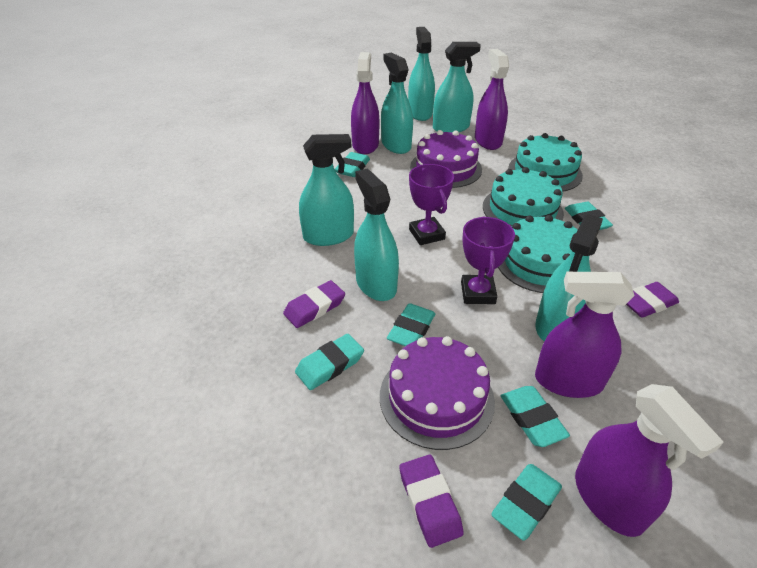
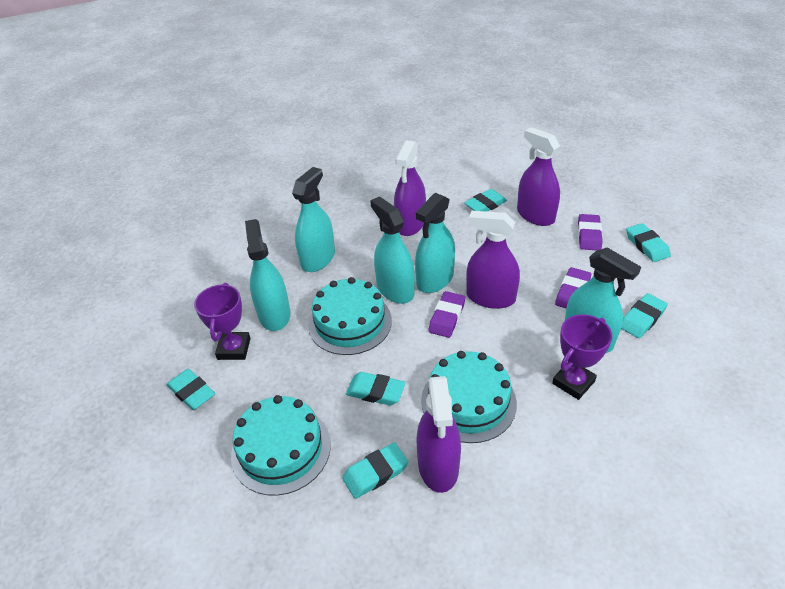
purple cake: 2 -> 0
turquoise spray bottle: 6 -> 5

